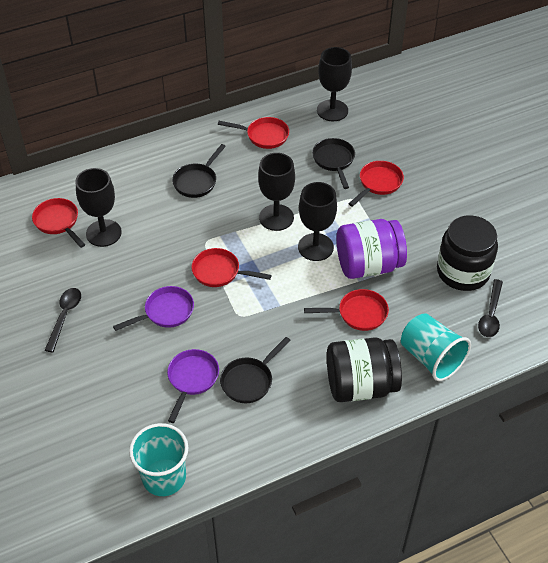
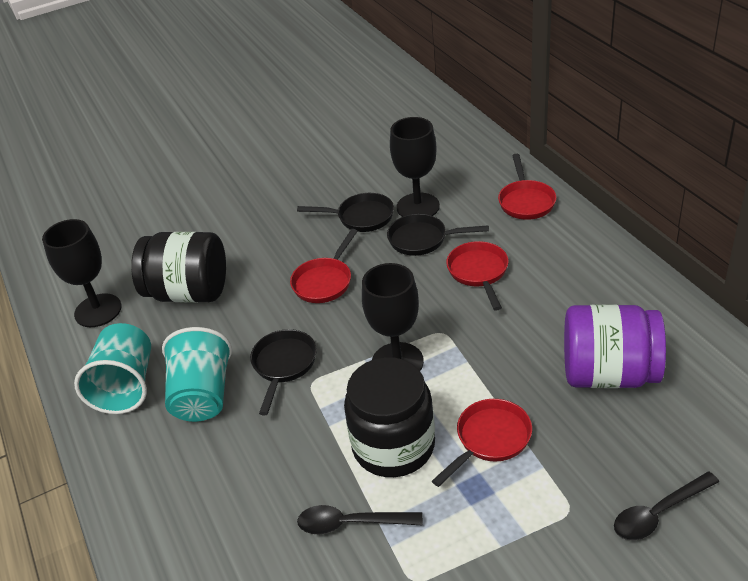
black goblet: 4 -> 3
purple pan: 2 -> 0
red pan: 5 -> 4

